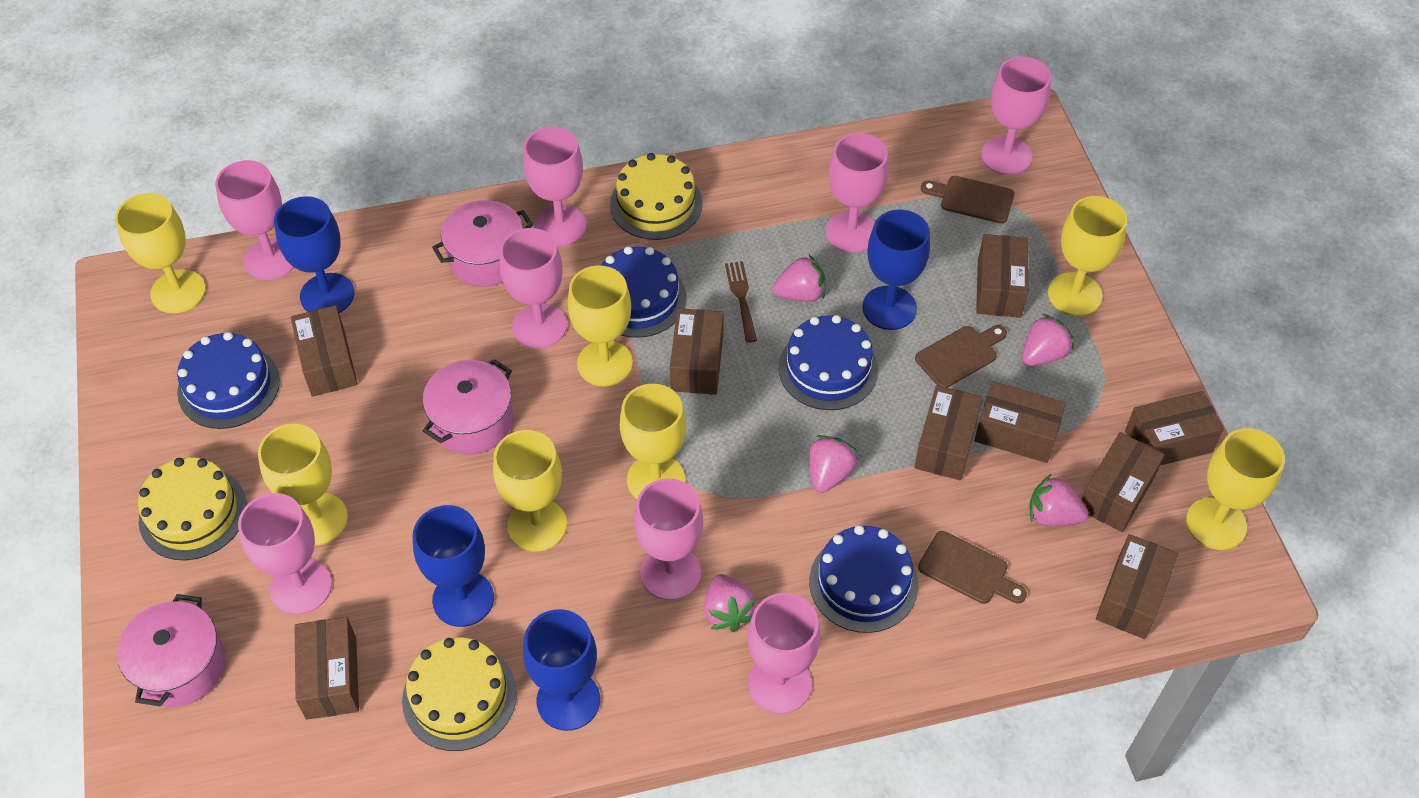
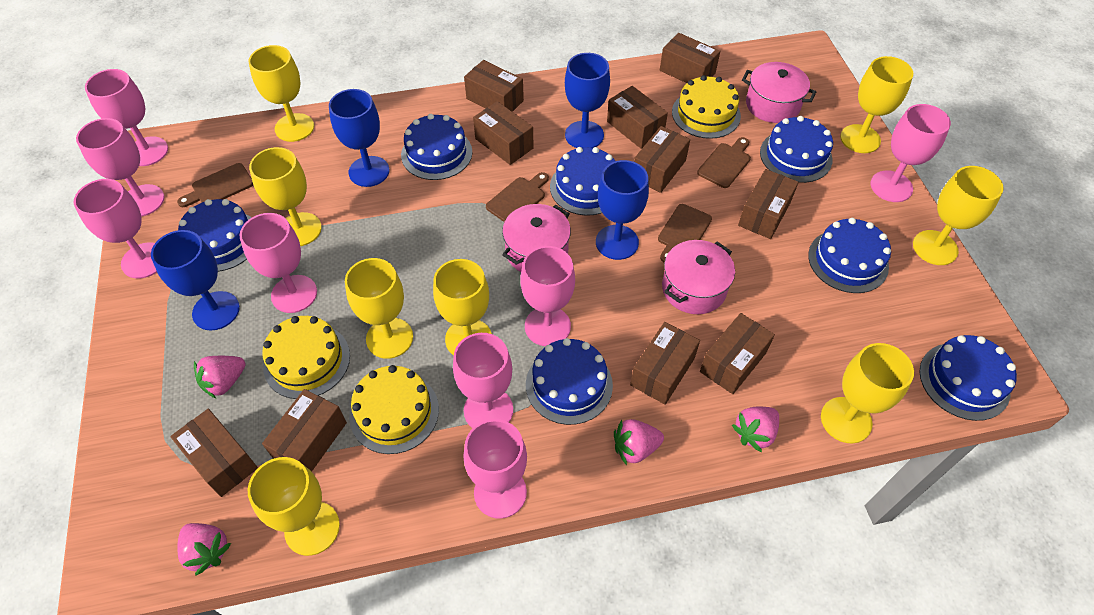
blue cake: 4 -> 7
brown box: 9 -> 10
brown cutting board: 3 -> 4
brown fork: 1 -> 0
pink strawberry: 5 -> 4
yellow goblet: 7 -> 8

